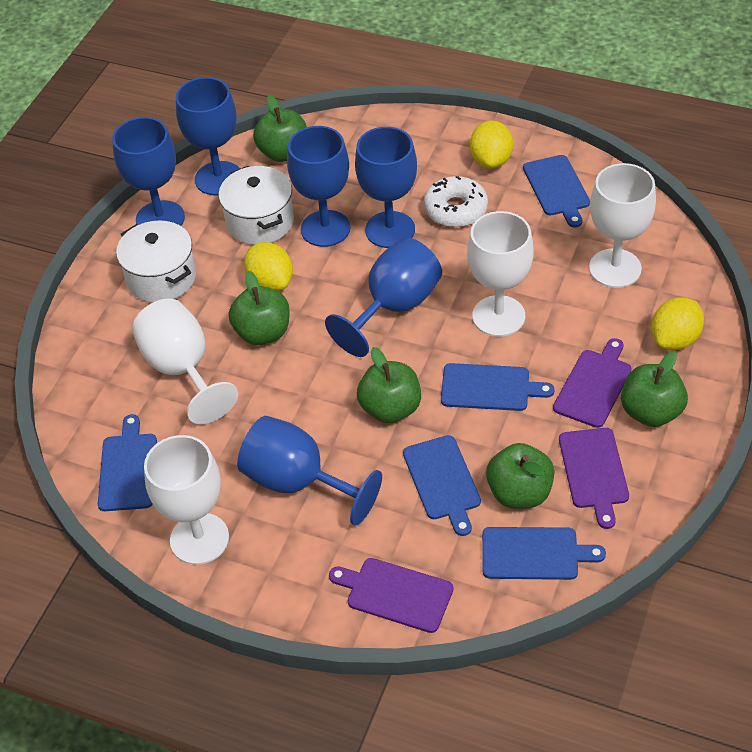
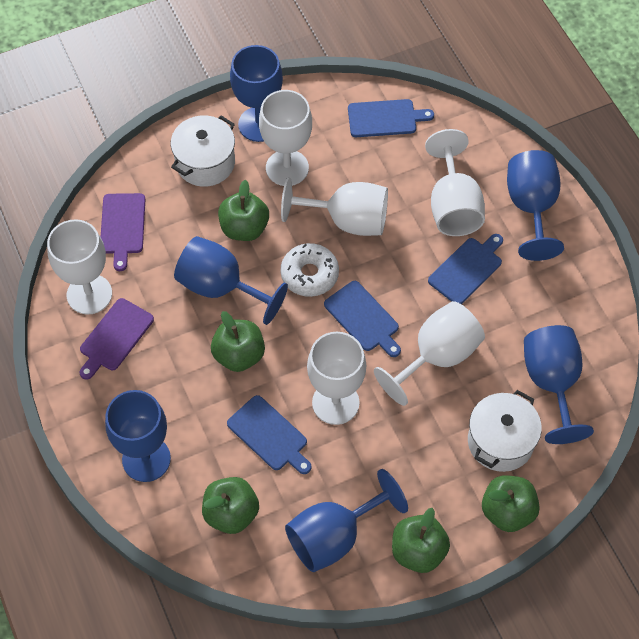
blue cutting board: 5 -> 4
purple cutting board: 3 -> 2
white goblet: 4 -> 6
yellow lemon: 3 -> 0

